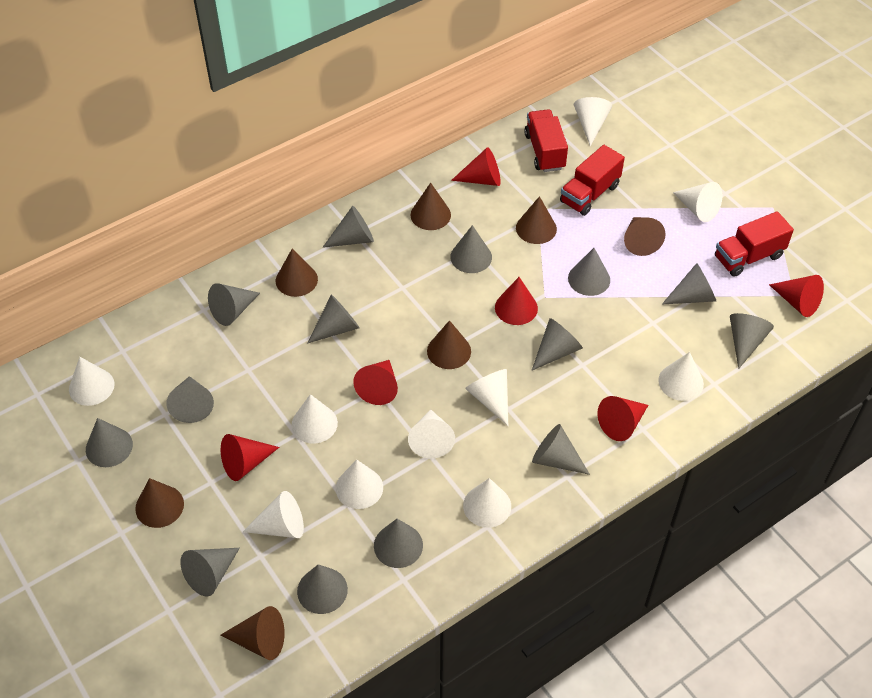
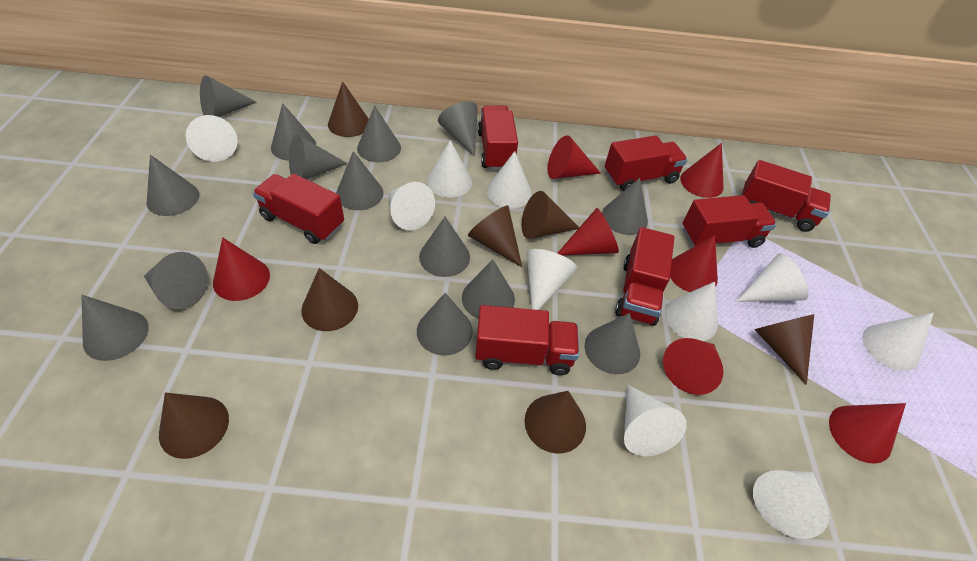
red cone: 6 -> 7
red truck: 3 -> 7

